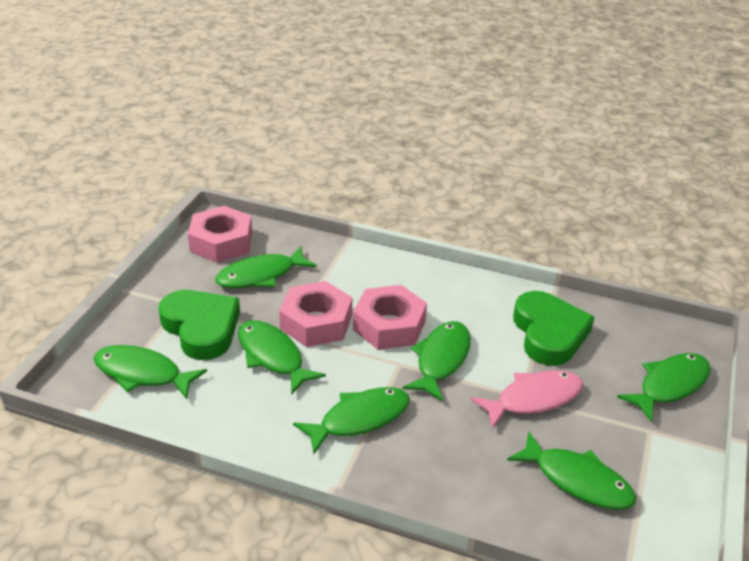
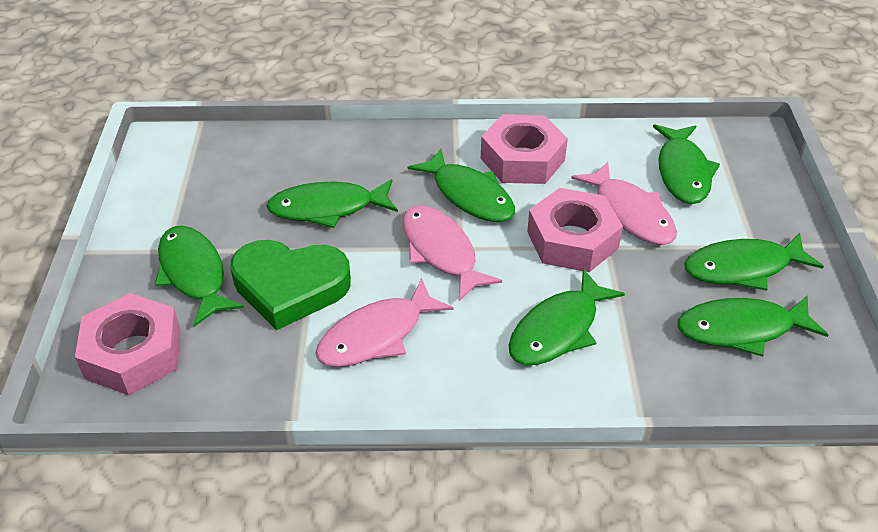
green heart: 2 -> 1
pink fish: 1 -> 3

